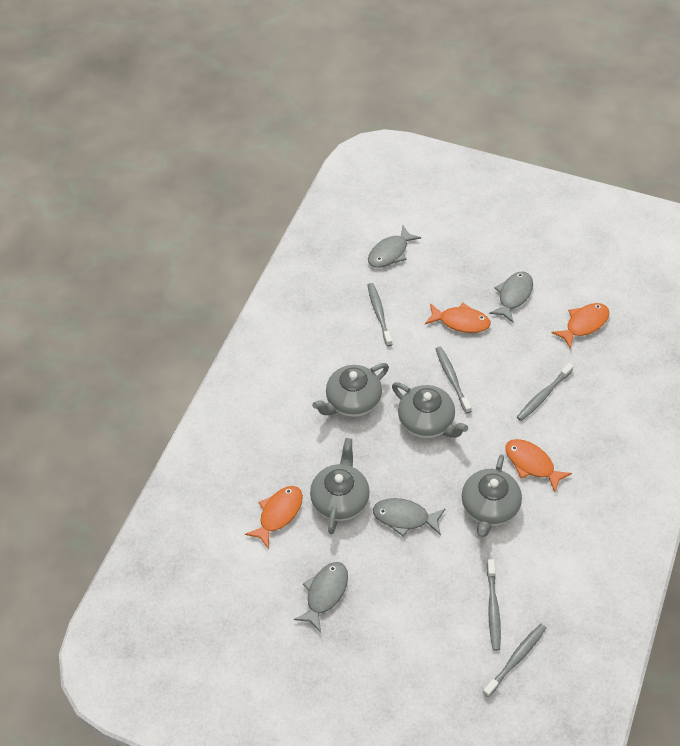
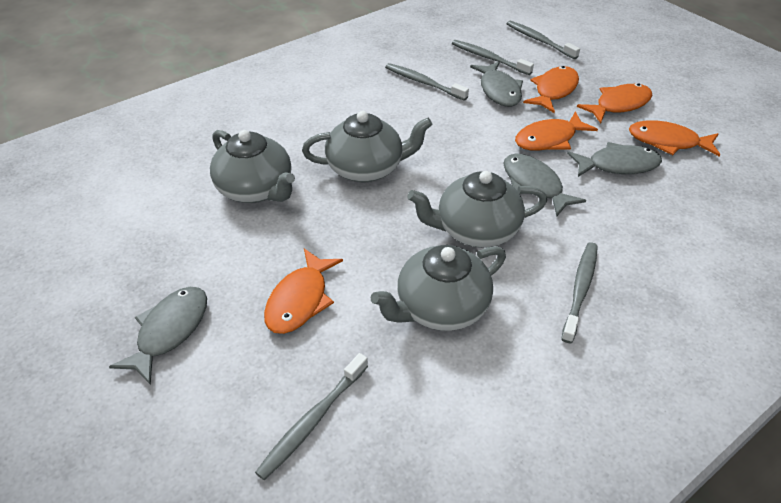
orange fish: 4 -> 5

